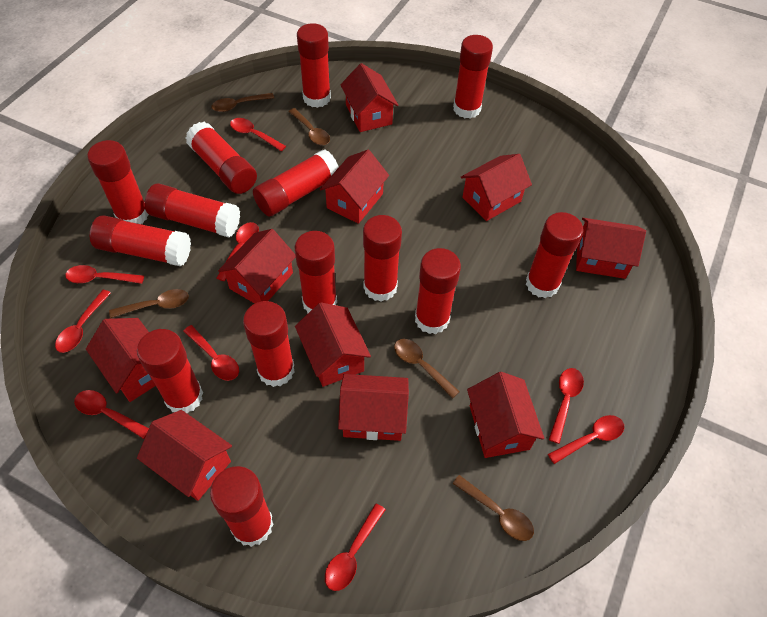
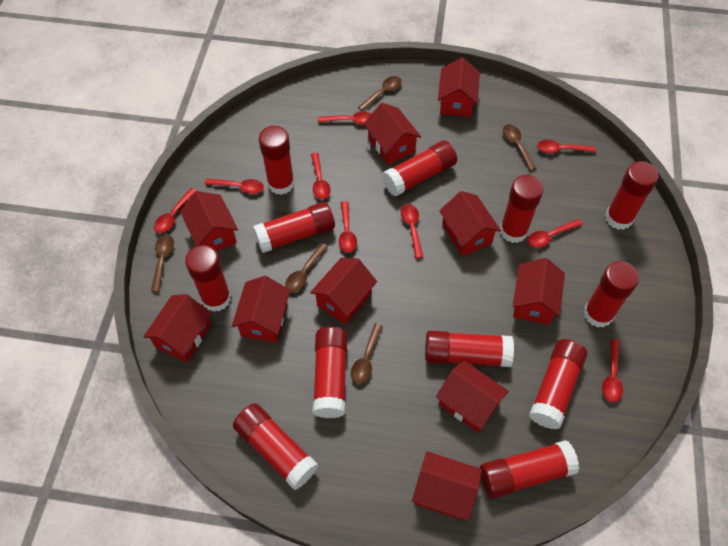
red glue stick: 14 -> 12

